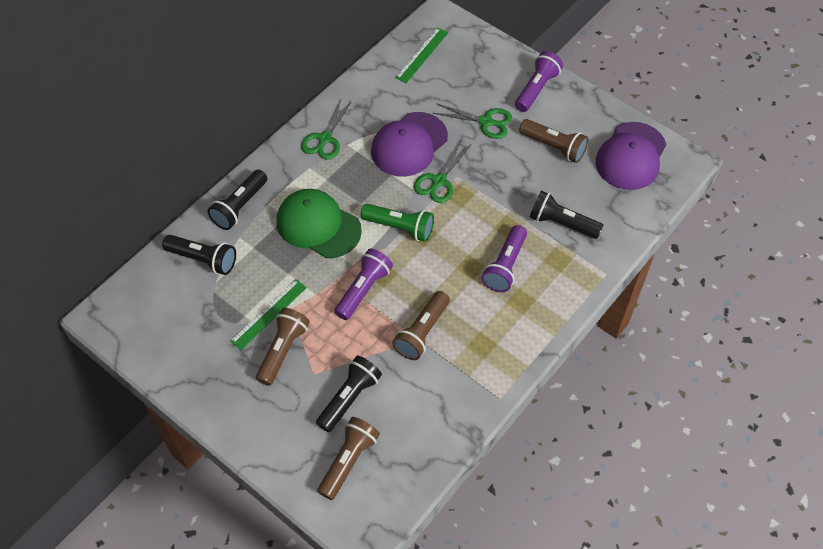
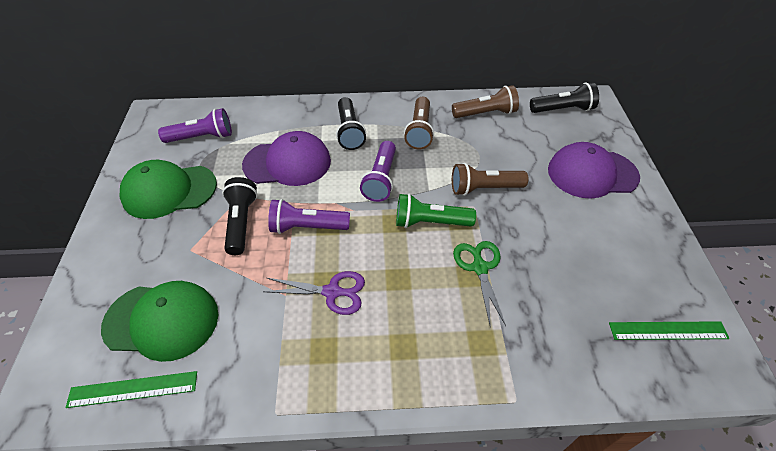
black flashlight: 4 -> 3
brown flashlight: 4 -> 3
green cap: 1 -> 2
green scissors: 3 -> 1
purple scissors: 0 -> 1

